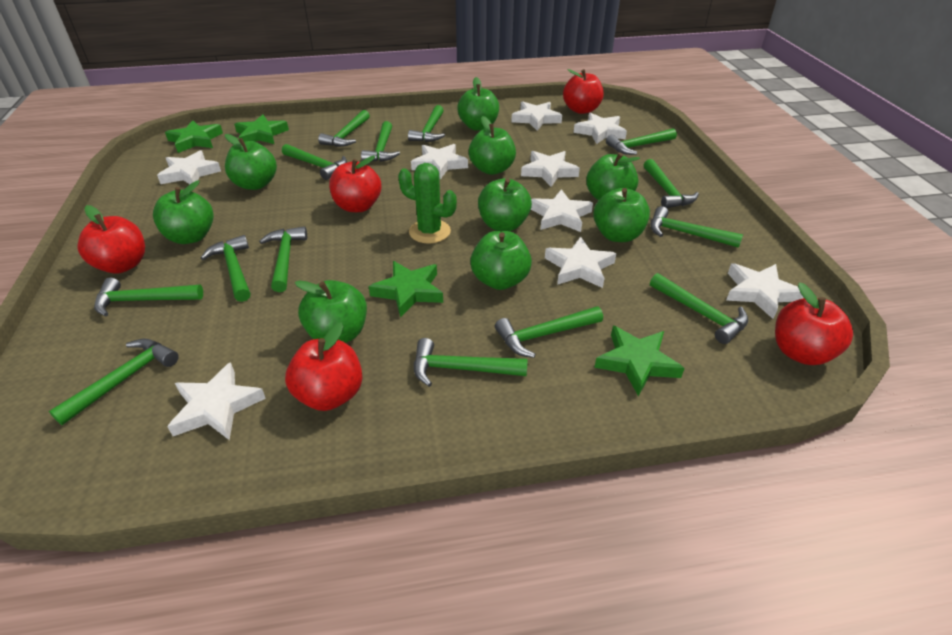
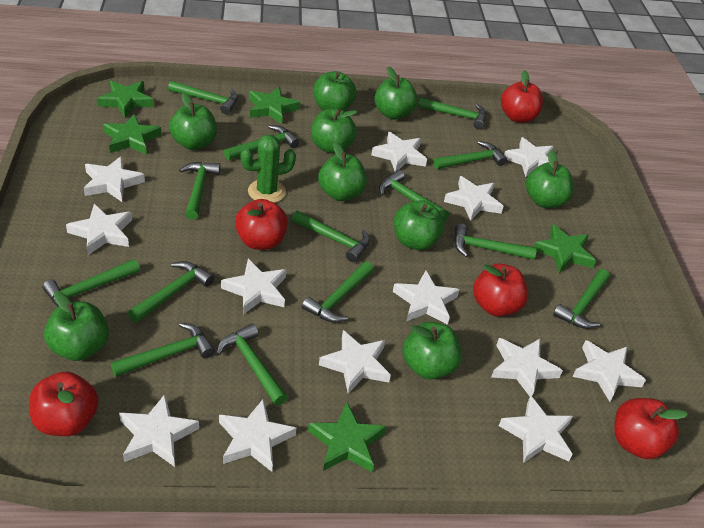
green star: 4 -> 5
white star: 9 -> 13

